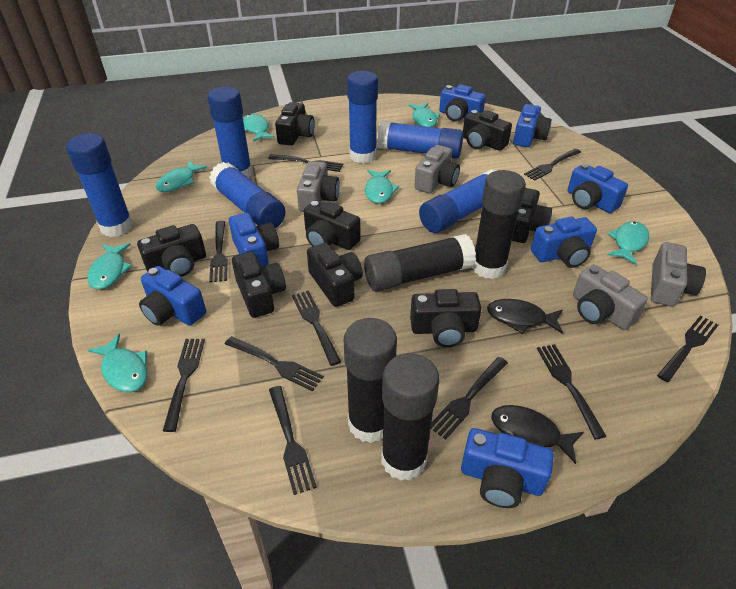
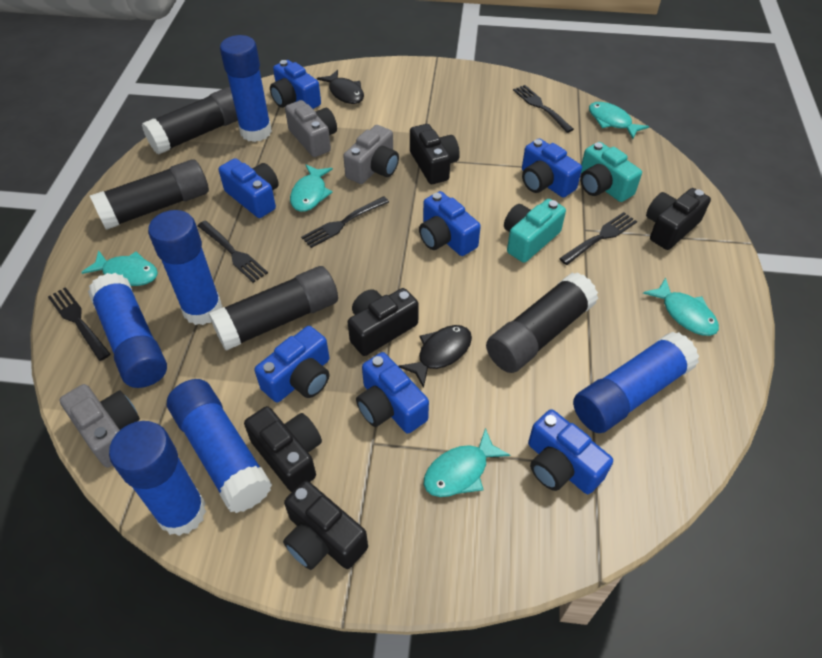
black camera: 8 -> 5
black fork: 10 -> 5
grey camera: 4 -> 3
turquoise camera: 0 -> 2
turquoise fish: 7 -> 5

